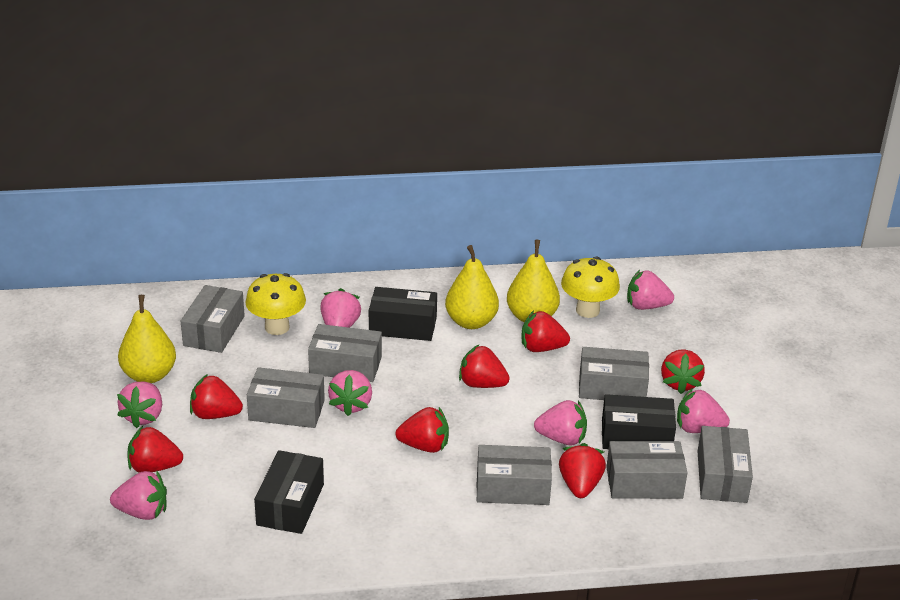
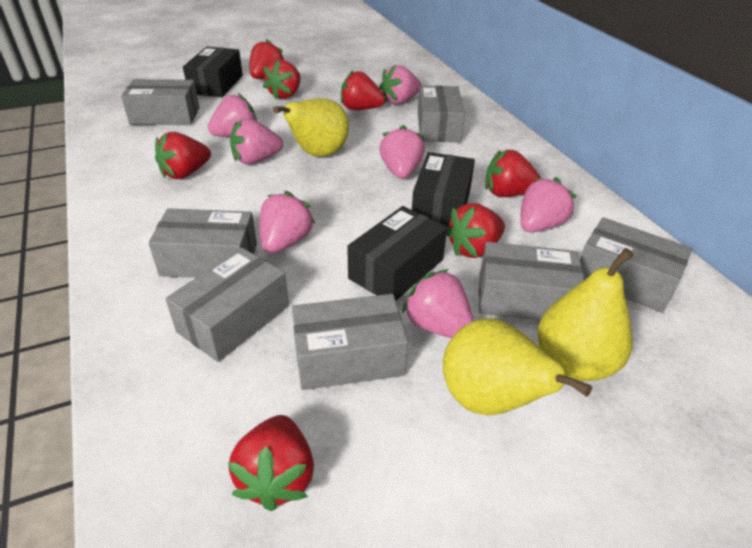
yellow mushroom: 2 -> 0

